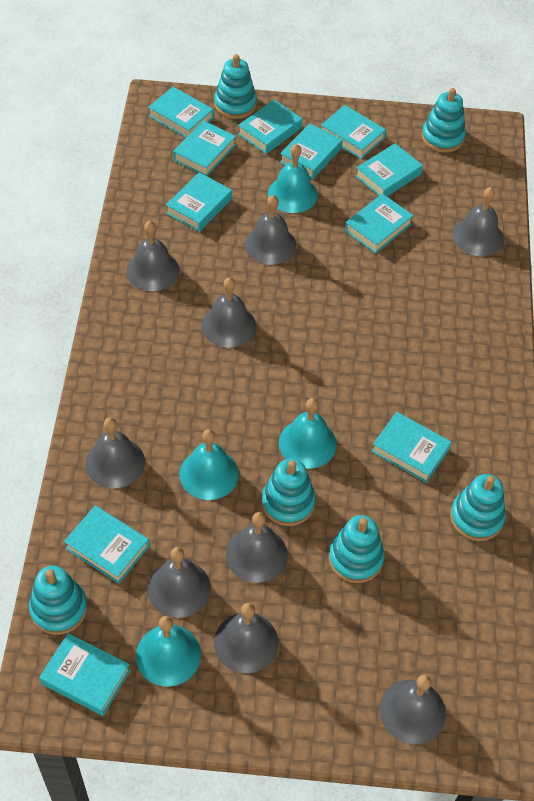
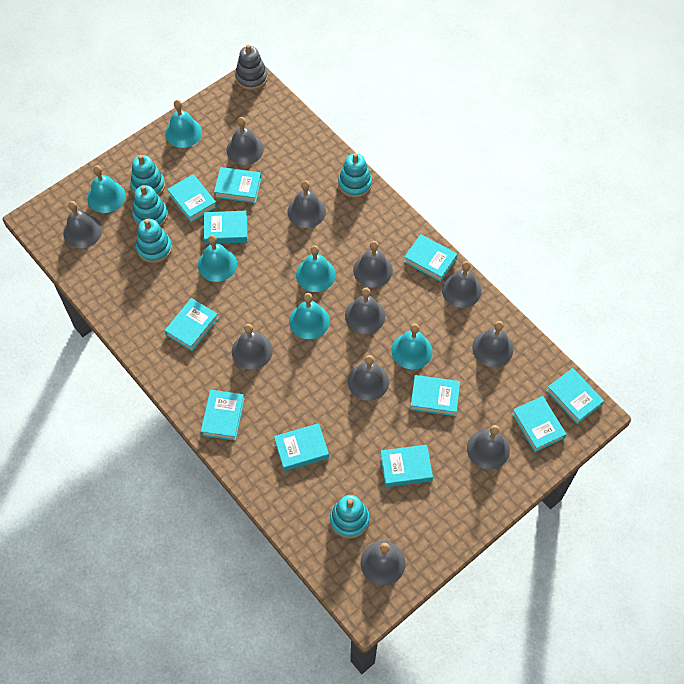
grey bell: 9 -> 11
grey stacking toy: 0 -> 1
turquoise bell: 4 -> 6
turquoise stacking toy: 6 -> 5

